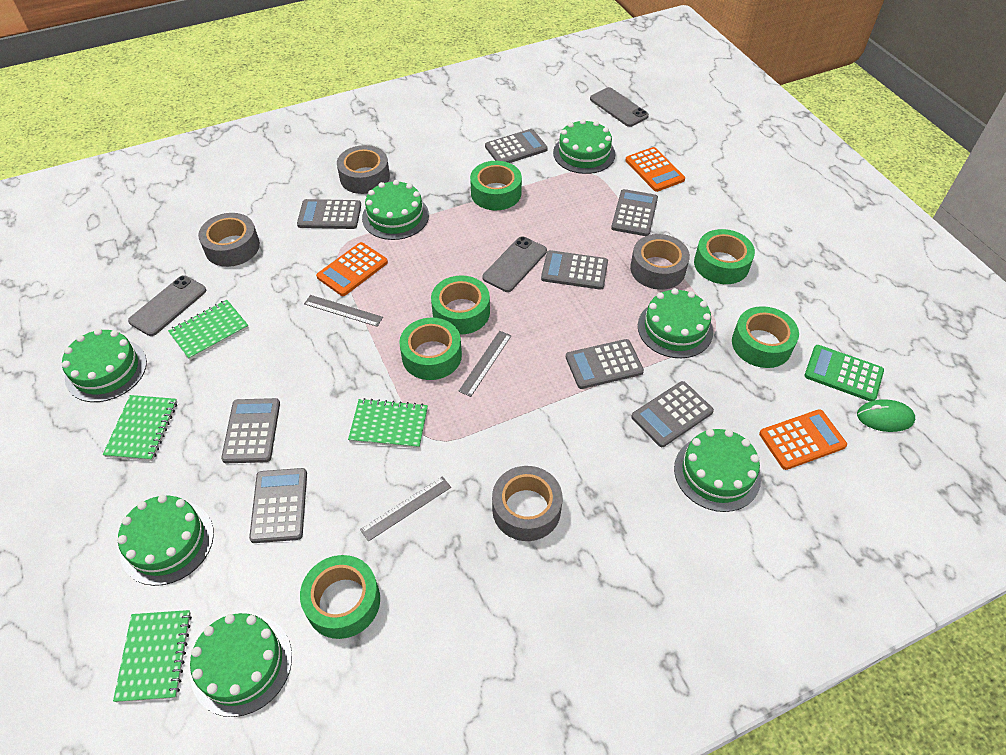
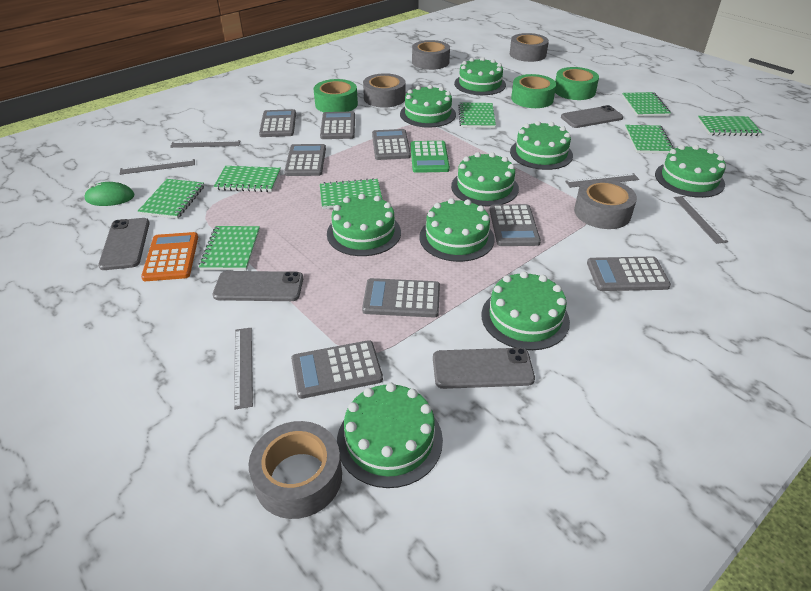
green cake: 7 -> 9
green notebook: 4 -> 8
green tape: 6 -> 3
grey phone: 3 -> 4
grey ruler: 3 -> 5
grey tape: 4 -> 5
orange calculator: 3 -> 1

